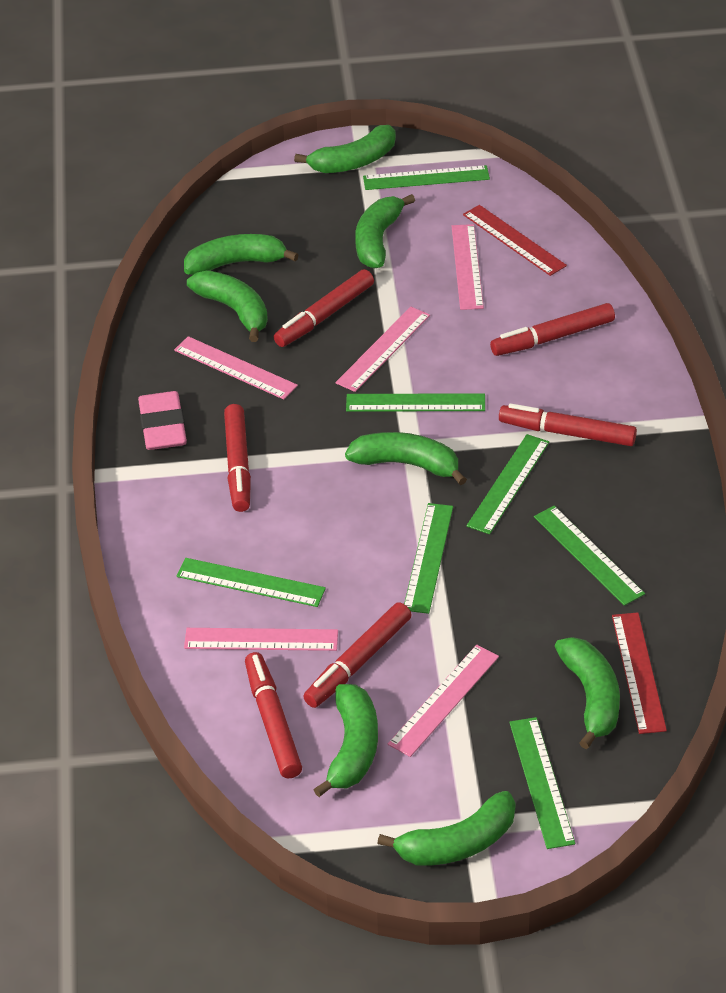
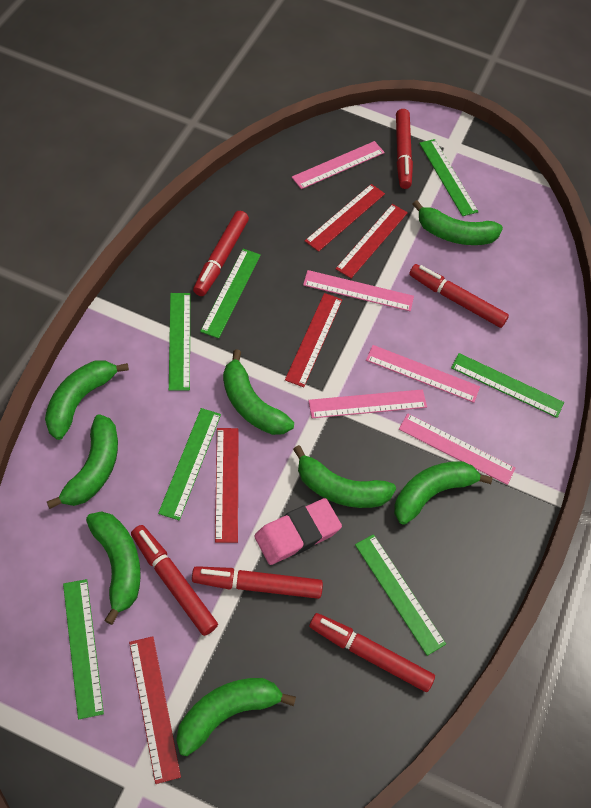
red ruler: 2 -> 5

